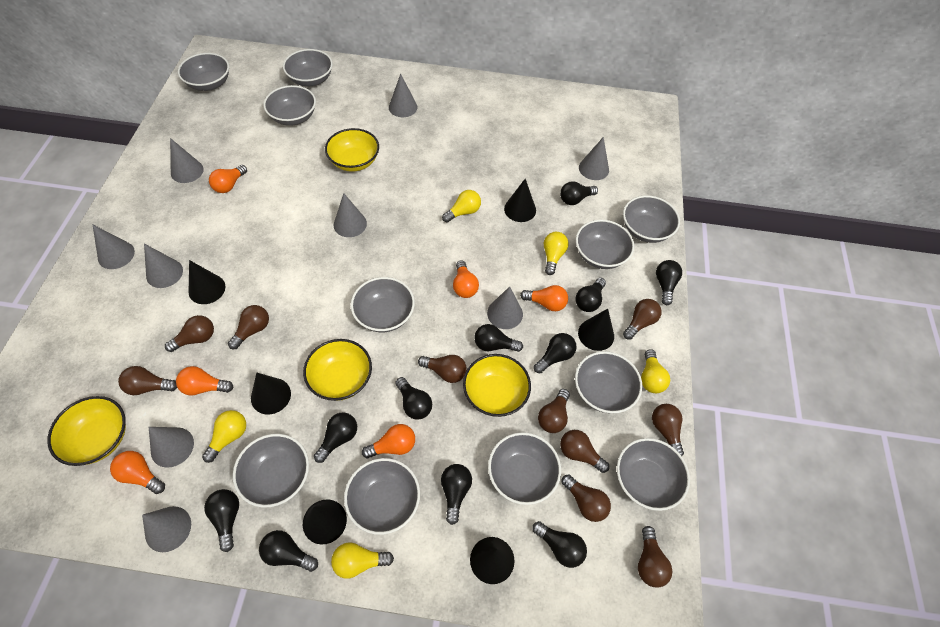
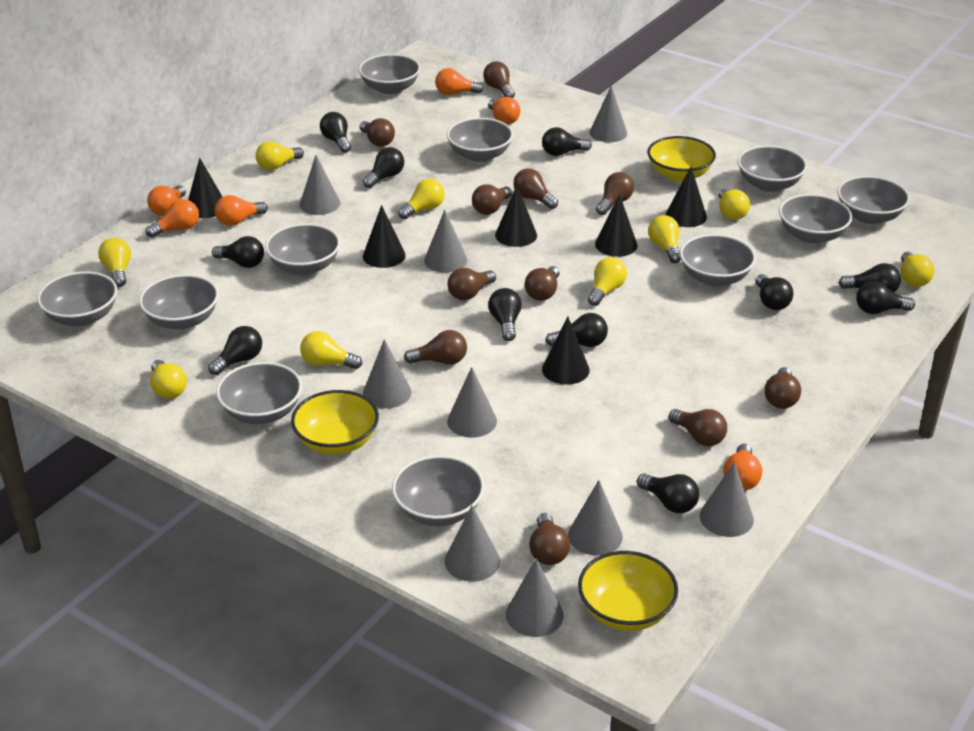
brown light bulb: 10 -> 11
yellow bowl: 4 -> 3
yellow light bulb: 5 -> 9

